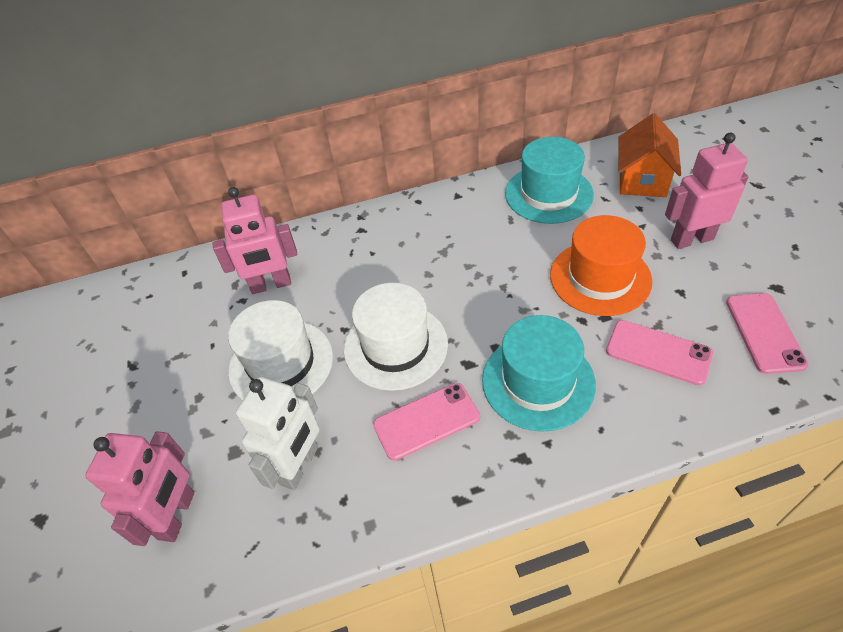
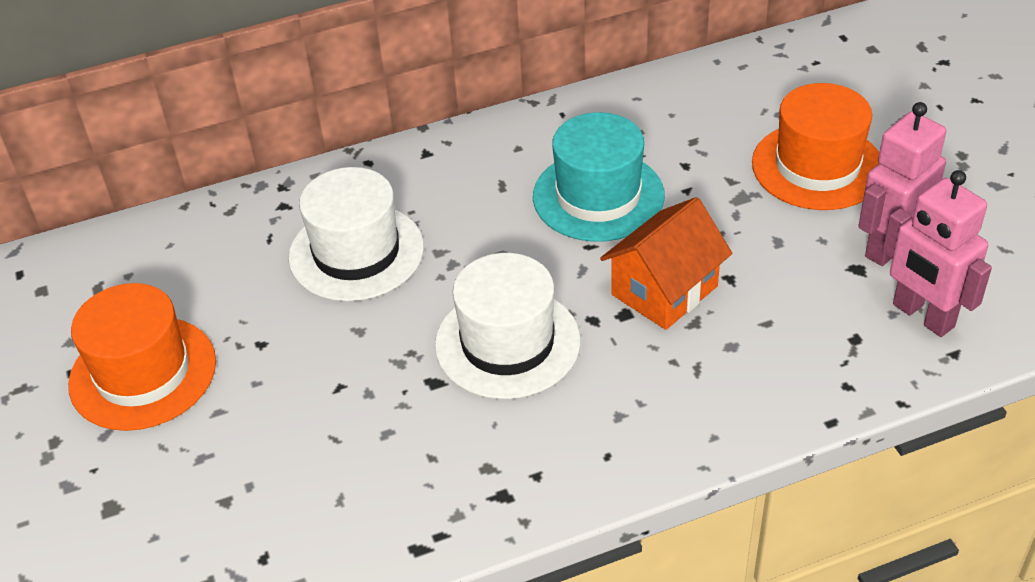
orange hat: 1 -> 2
pink phone: 3 -> 0
pink robot: 3 -> 2
turquoise hat: 2 -> 1
white robot: 1 -> 0

